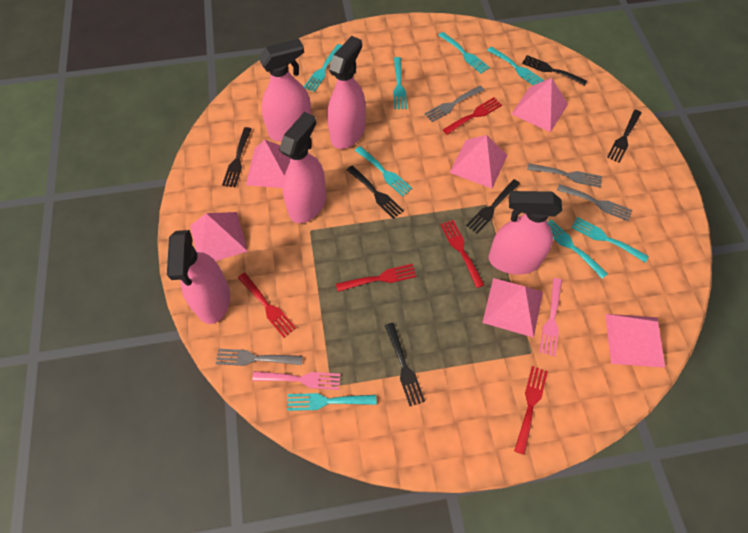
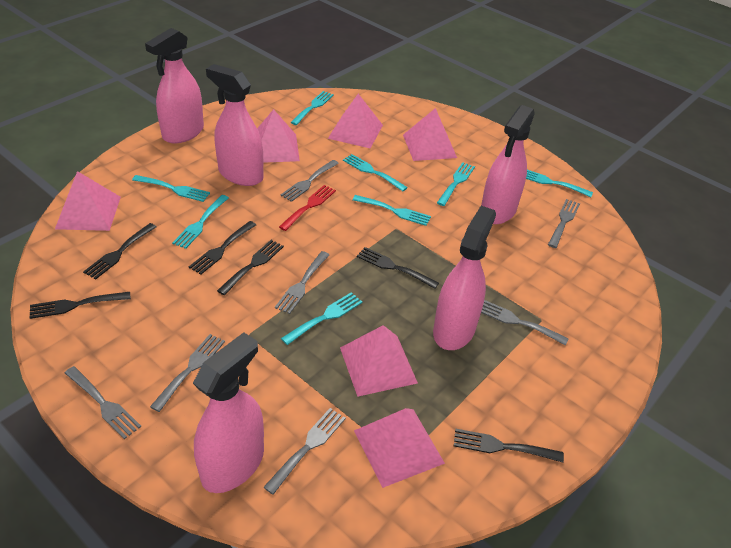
grey fork: 4 -> 7
pink fork: 2 -> 0
red fork: 5 -> 1

